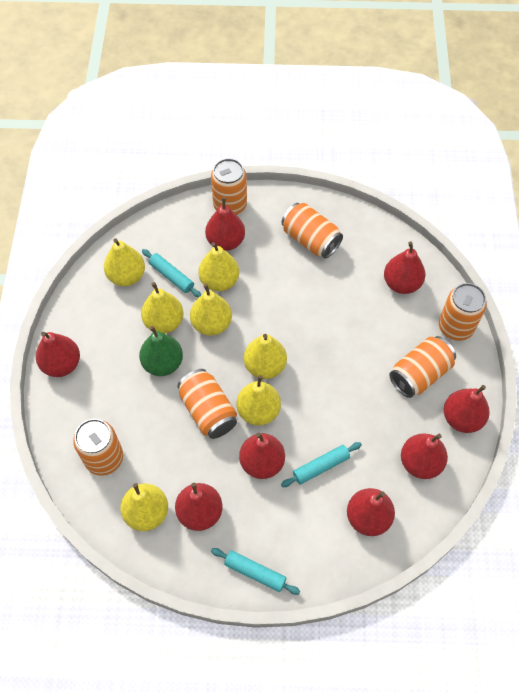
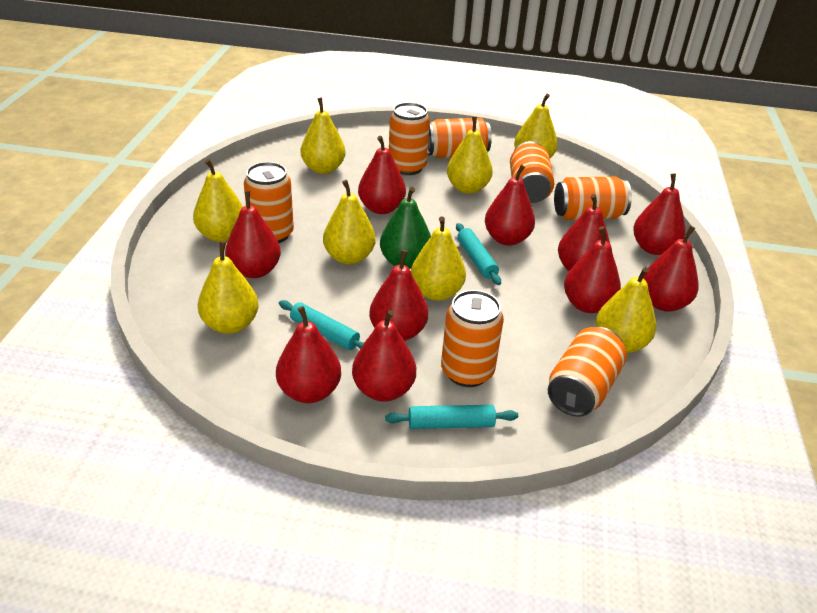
orange can: 6 -> 7
red pear: 8 -> 10
yellow pear: 7 -> 8

